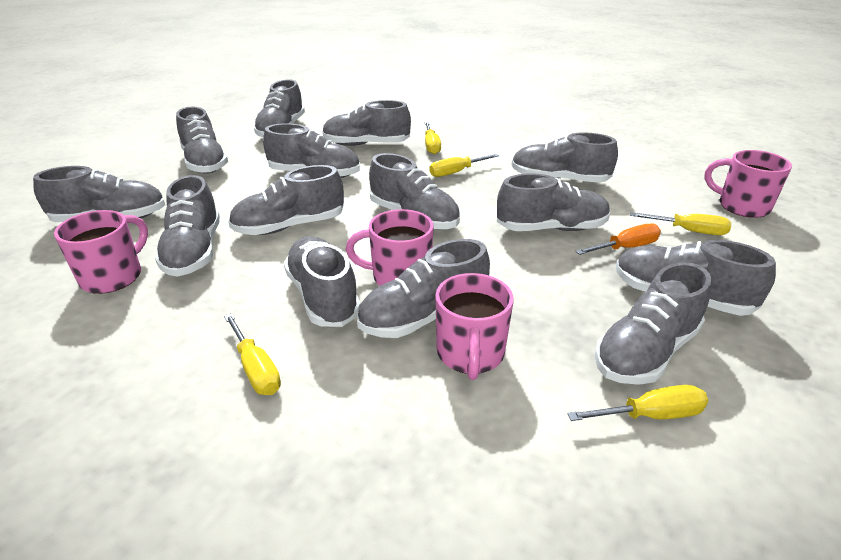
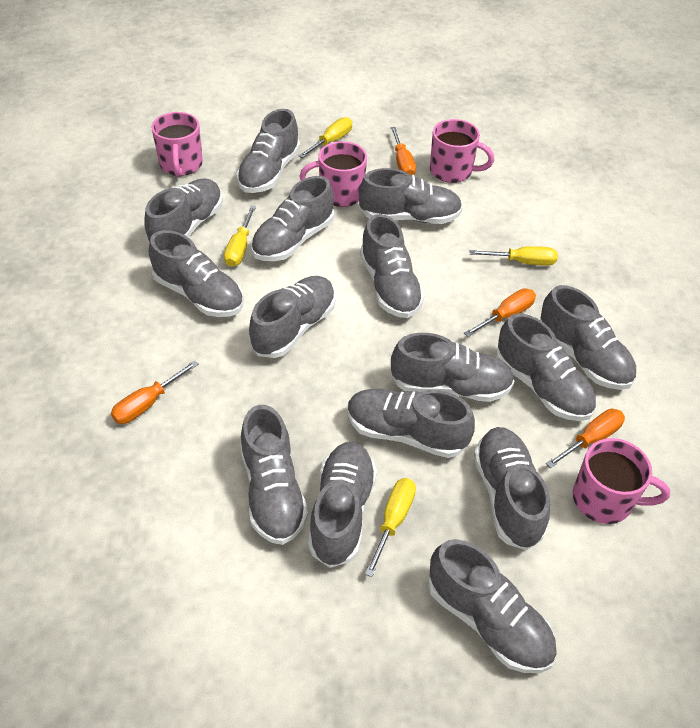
grey shoe: 14 -> 15
orange screwdriver: 1 -> 4
yellow screwdriver: 5 -> 4

